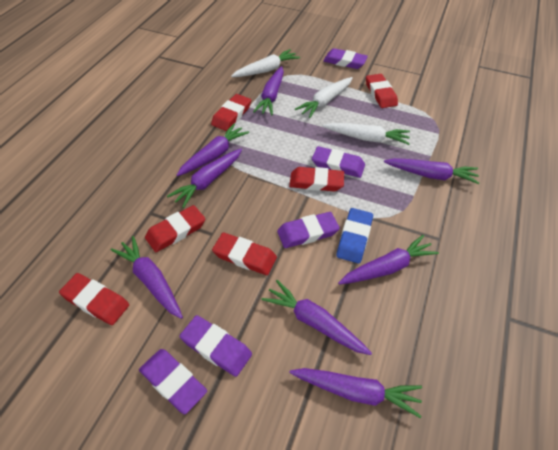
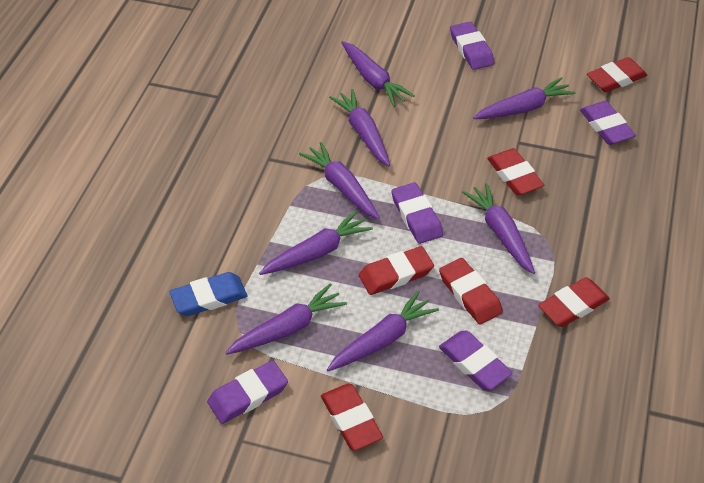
white carrot: 3 -> 0

